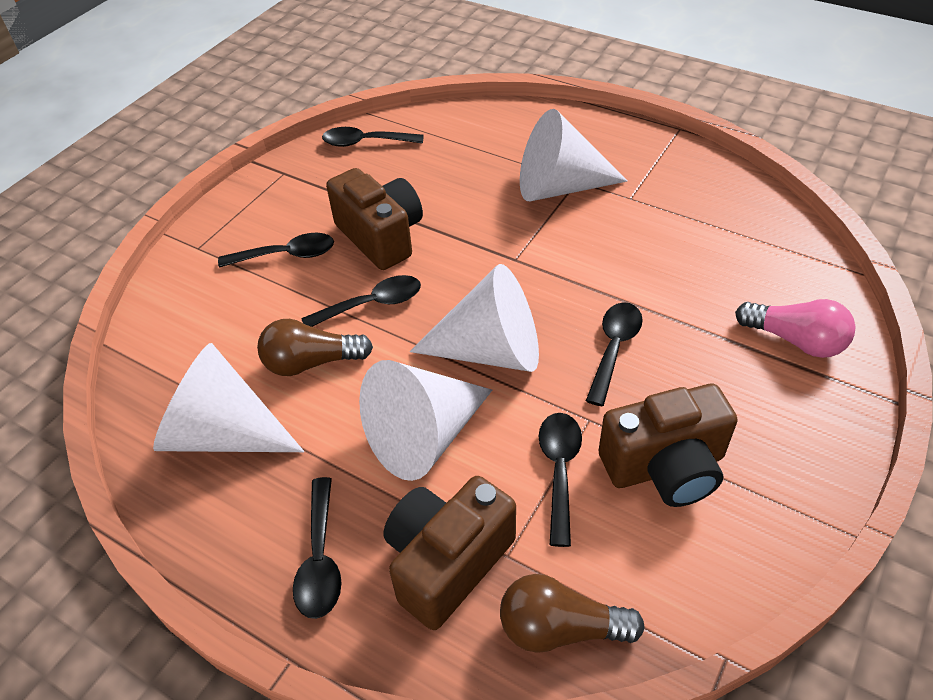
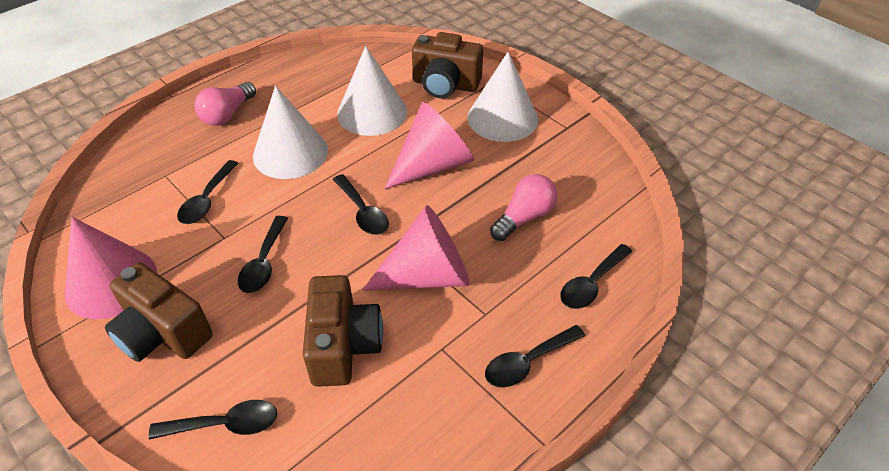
brown light bulb: 2 -> 0
pink cone: 0 -> 3
pink light bulb: 1 -> 2
white cone: 4 -> 3

